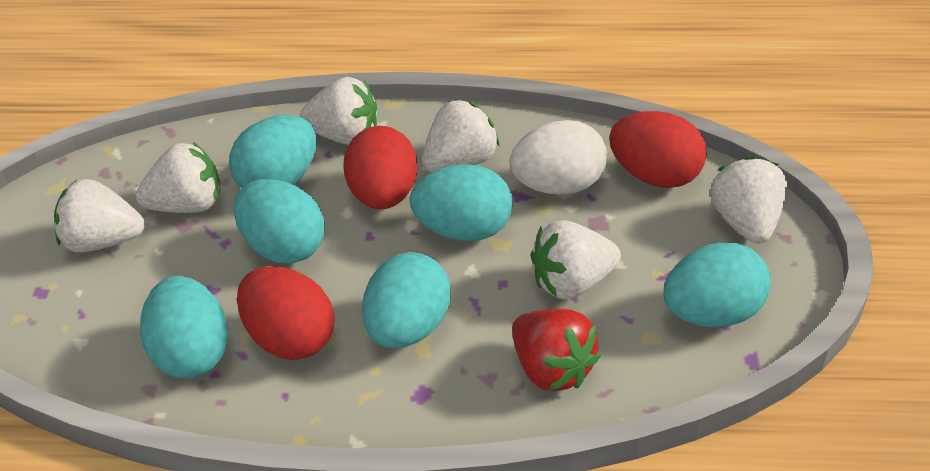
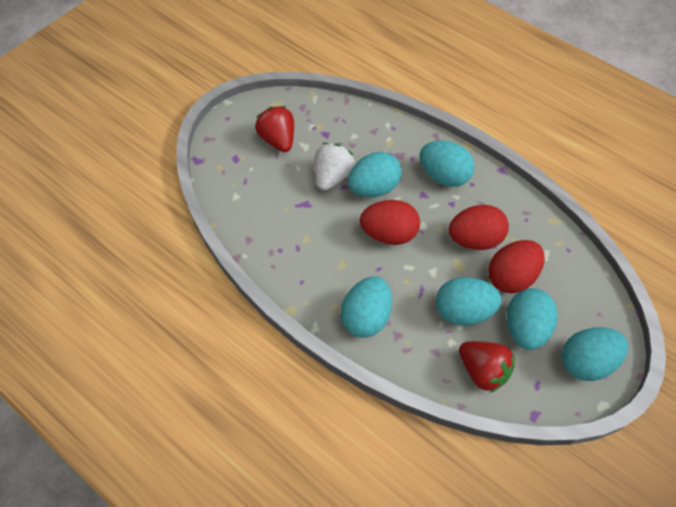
red strawberry: 1 -> 2
white egg: 1 -> 0
white strawberry: 6 -> 1

